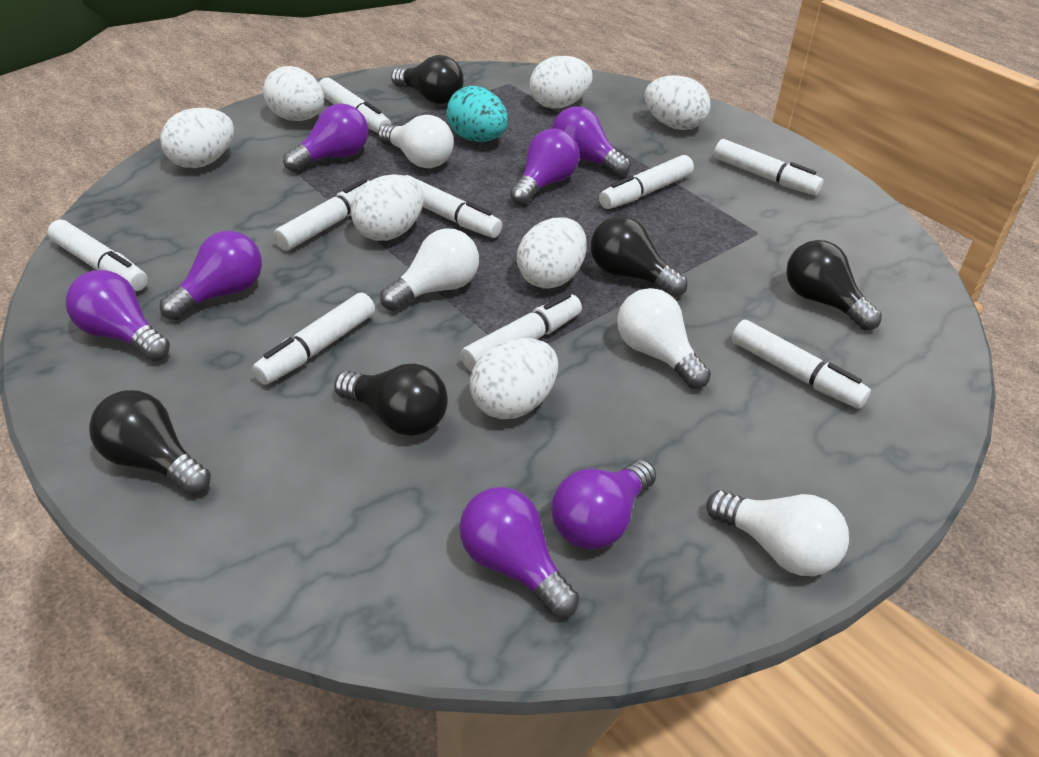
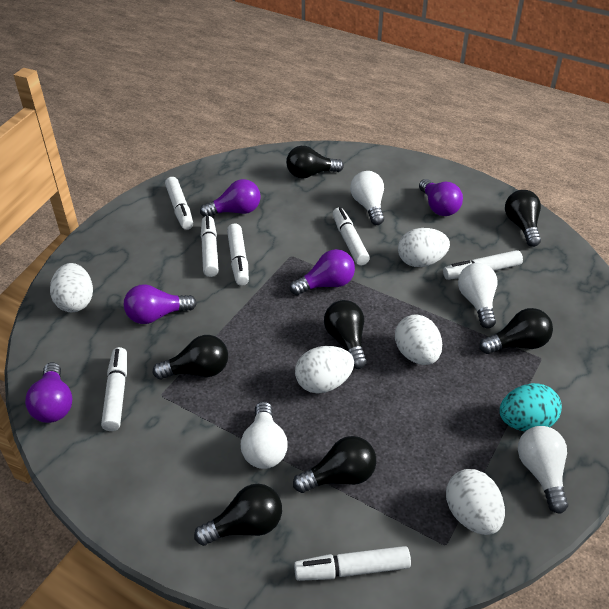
black light bulb: 5 -> 7
purple light bulb: 7 -> 5
white egg: 7 -> 5
white marker: 9 -> 7

